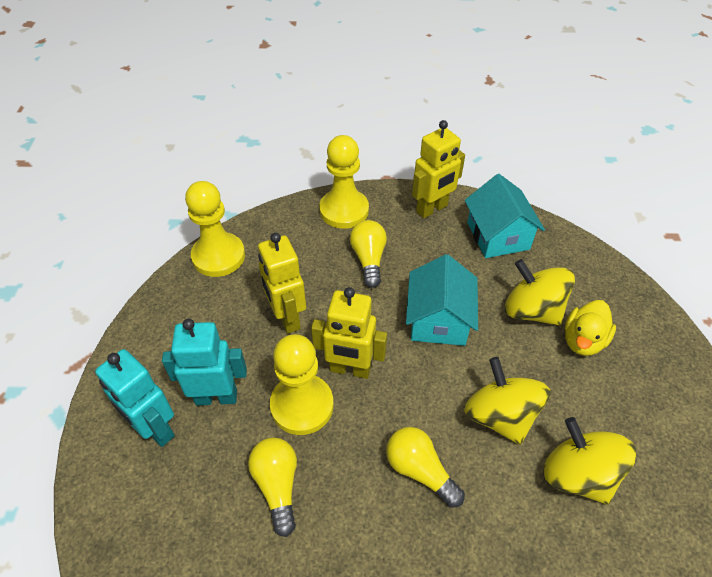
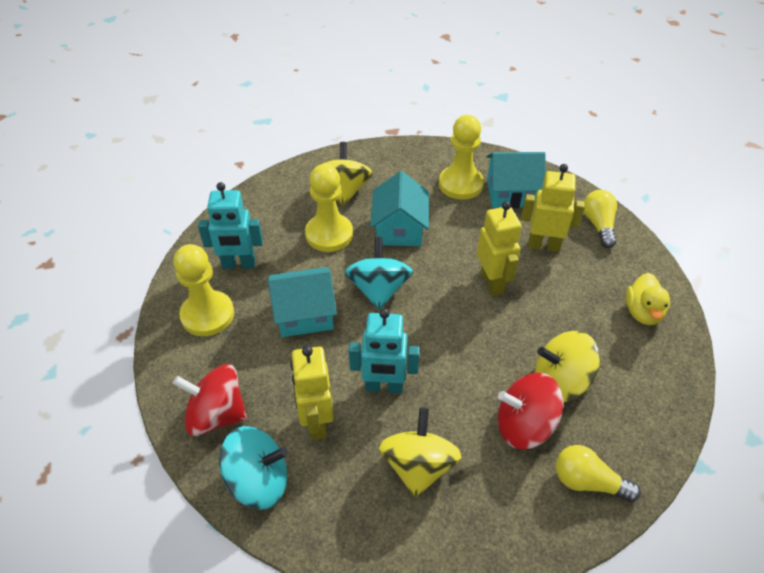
red spinning top: 0 -> 2
turquoise house: 2 -> 3
turquoise spinning top: 0 -> 2
yellow light bulb: 3 -> 2

